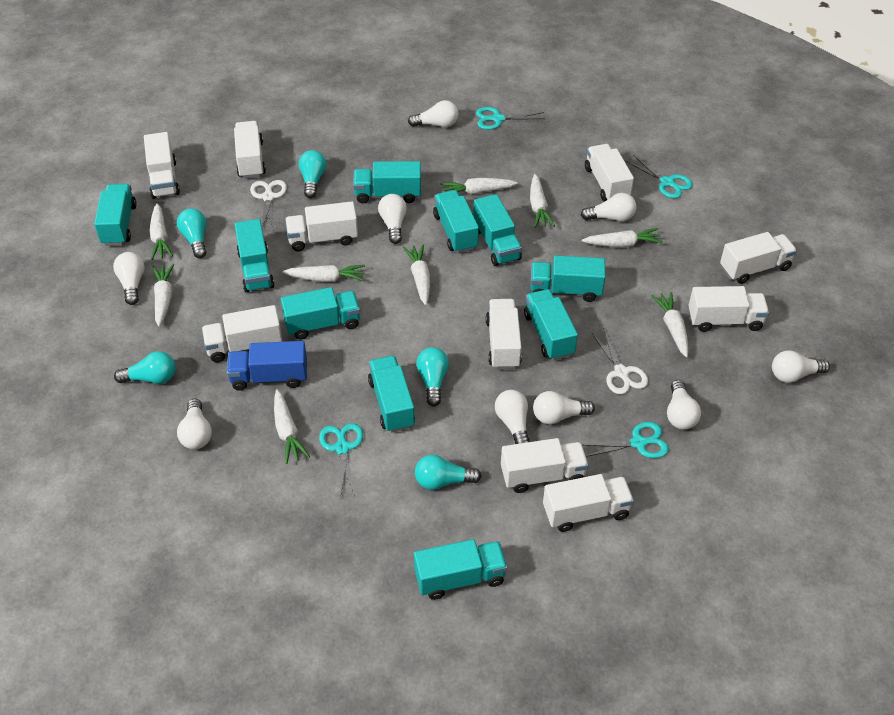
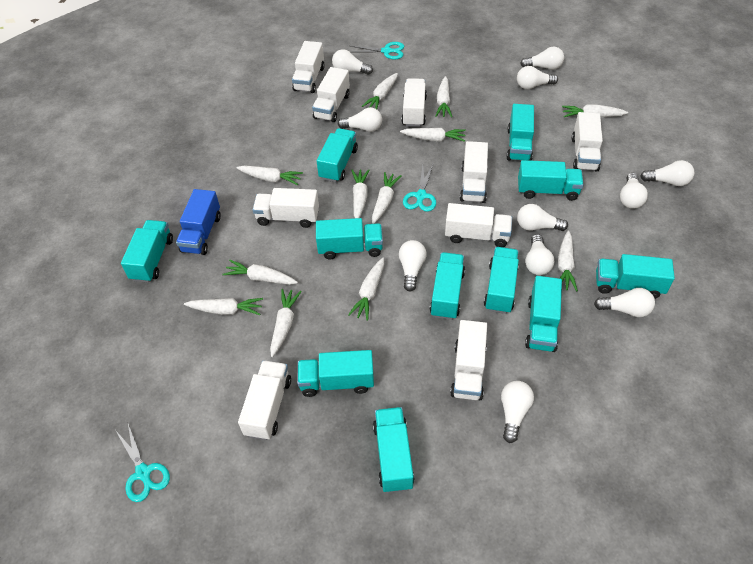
turquoise light bulb: 5 -> 0
turquoise scissors: 4 -> 3
turquoise truck: 10 -> 11
white carrot: 9 -> 12
white light bulb: 9 -> 11
white scissors: 2 -> 0
white truck: 10 -> 9

